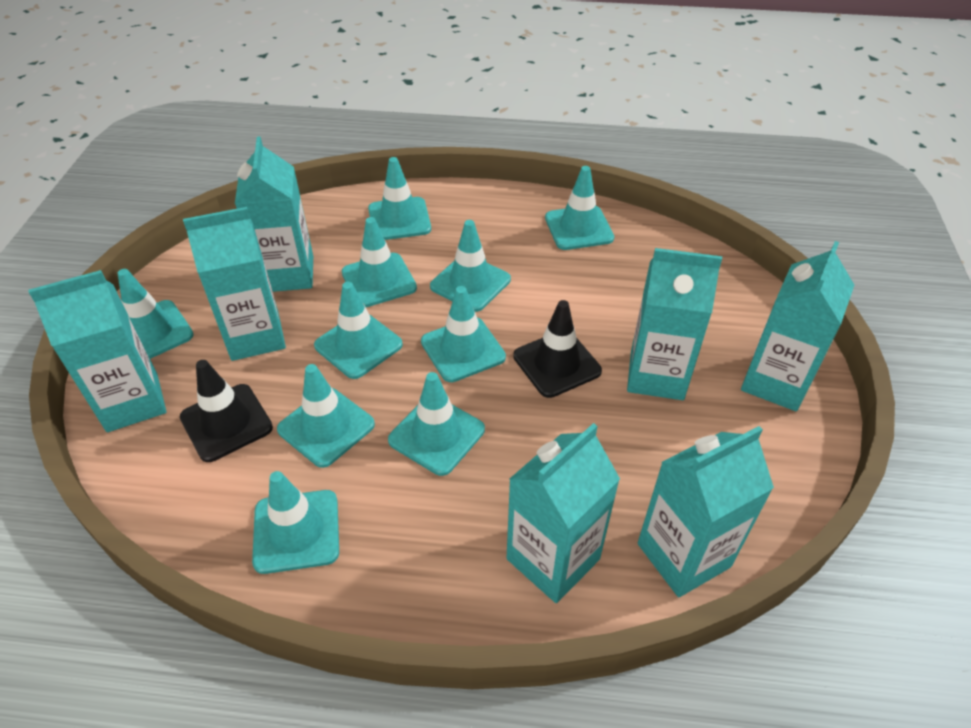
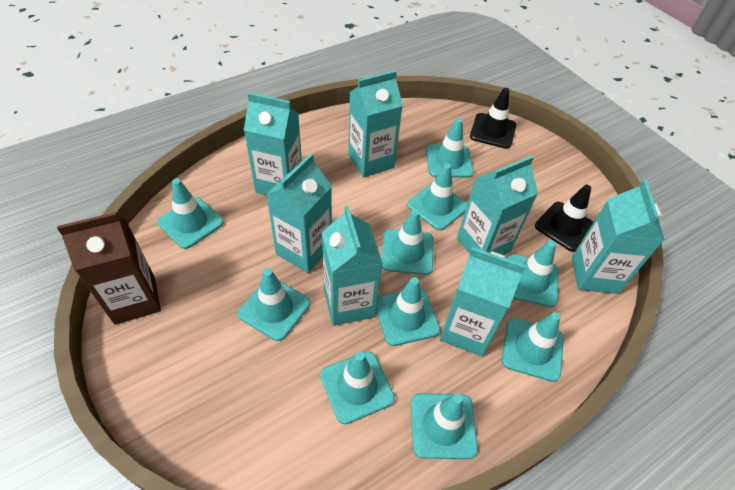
brown carton: 0 -> 1

